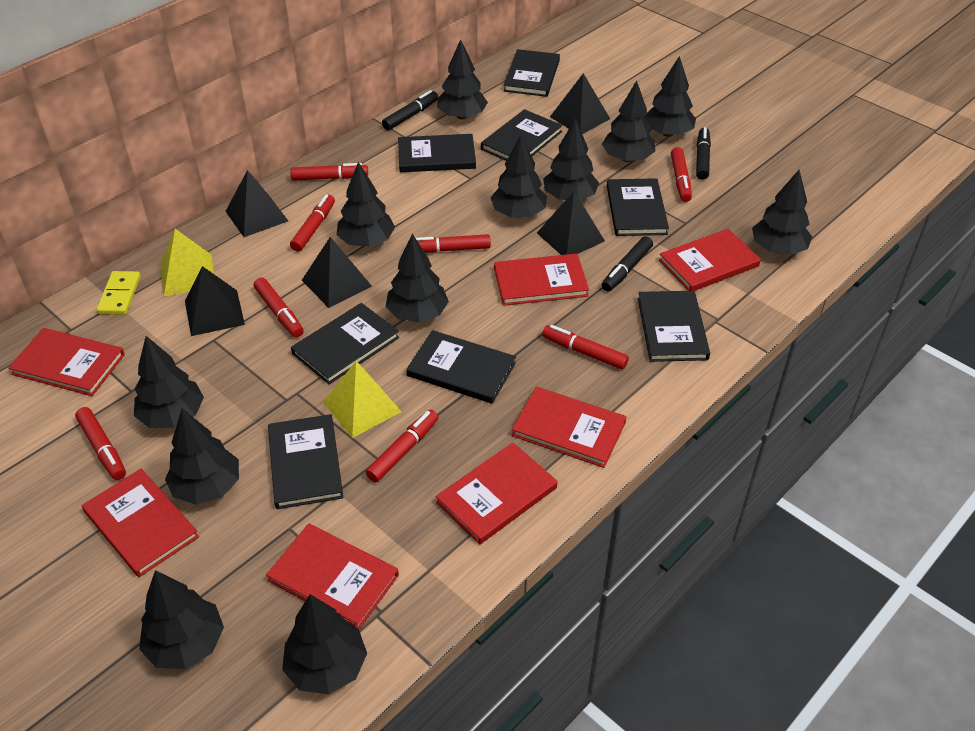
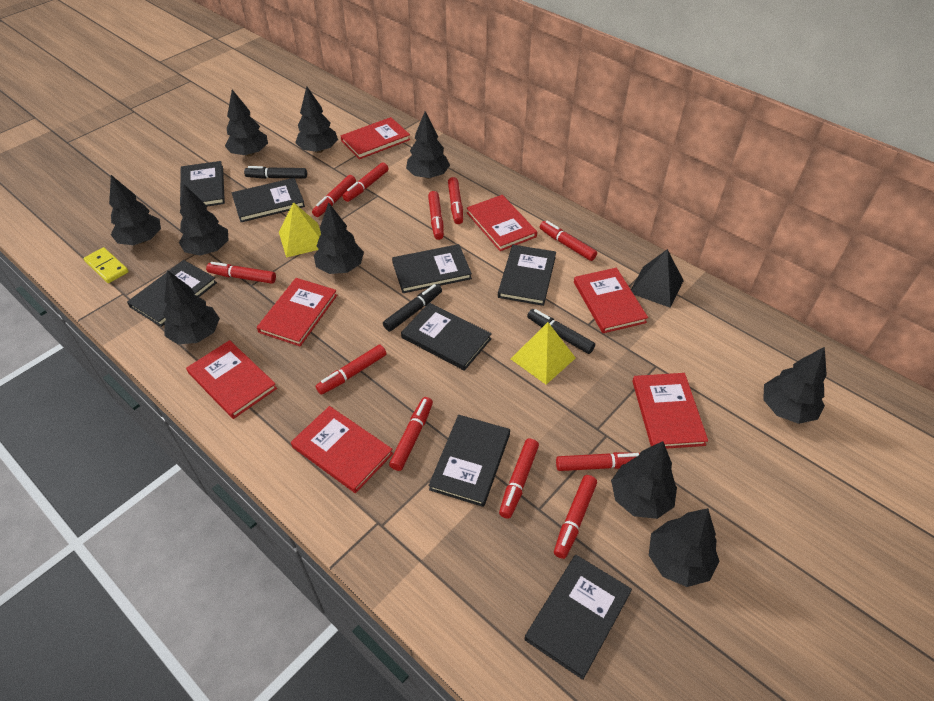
black pyramid: 5 -> 1
black tree: 12 -> 10
red marker: 8 -> 11

